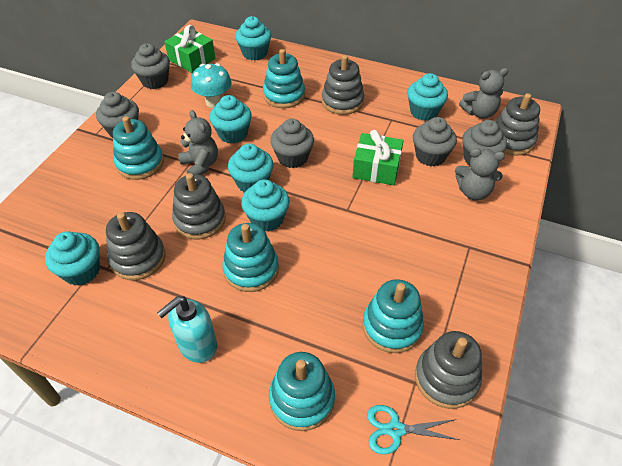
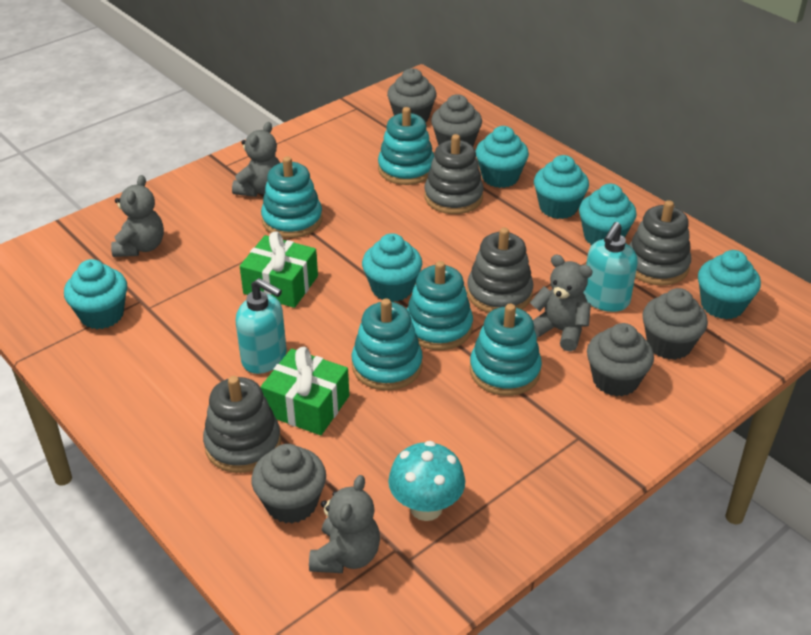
grey stacking toy: 5 -> 4
grey teddy bear: 3 -> 4
turquoise scissors: 1 -> 0
turquoise soap dispenser: 1 -> 2

